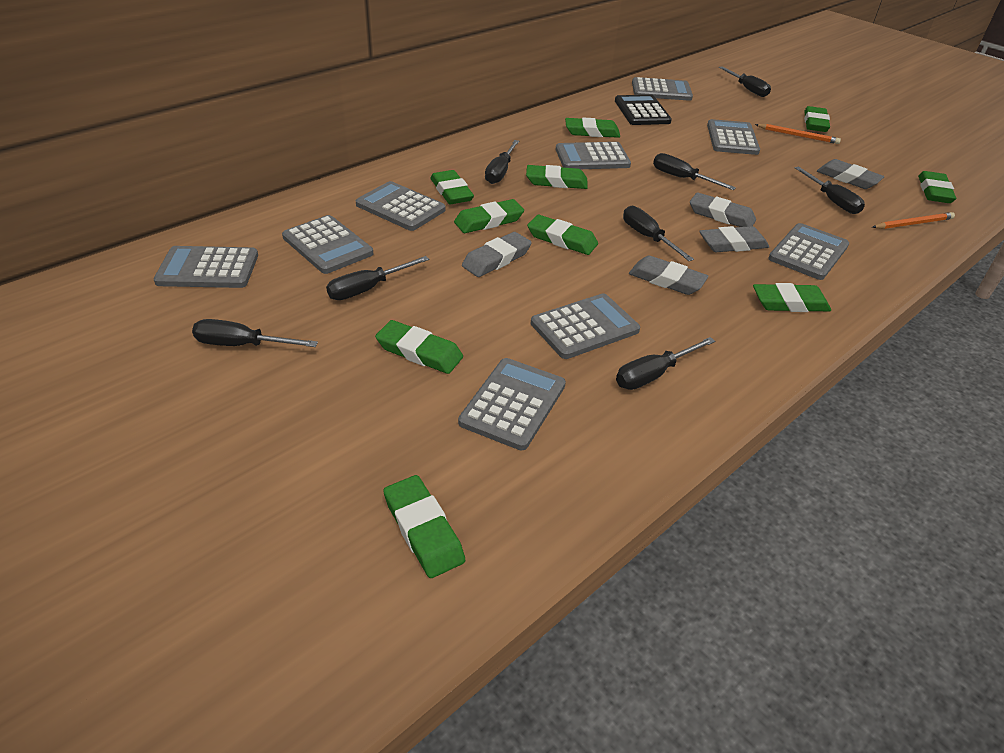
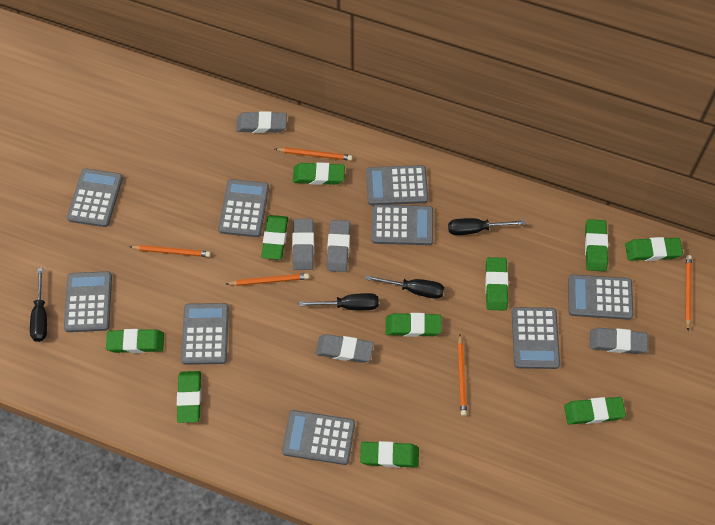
black calculator: 1 -> 0
black screwdriver: 8 -> 4
orange pencil: 2 -> 5

